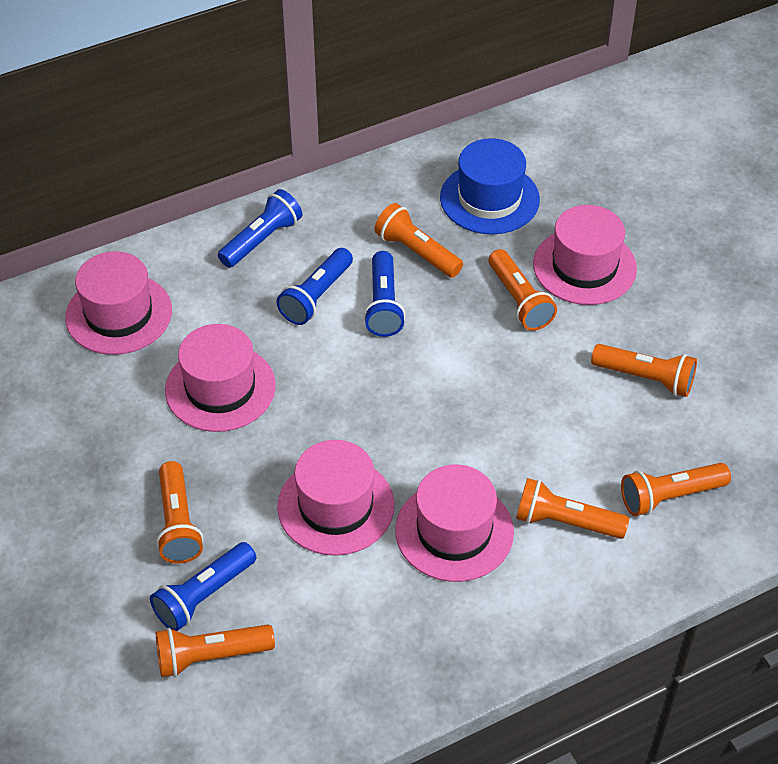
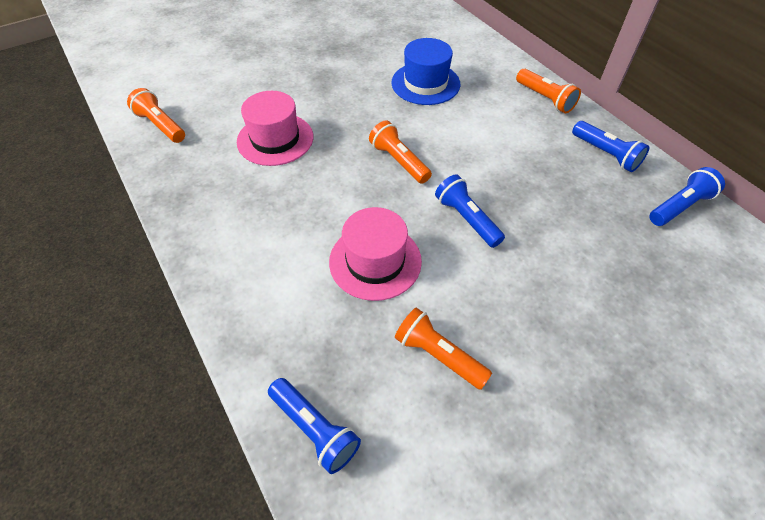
orange flashlight: 7 -> 4
pink hat: 5 -> 2

